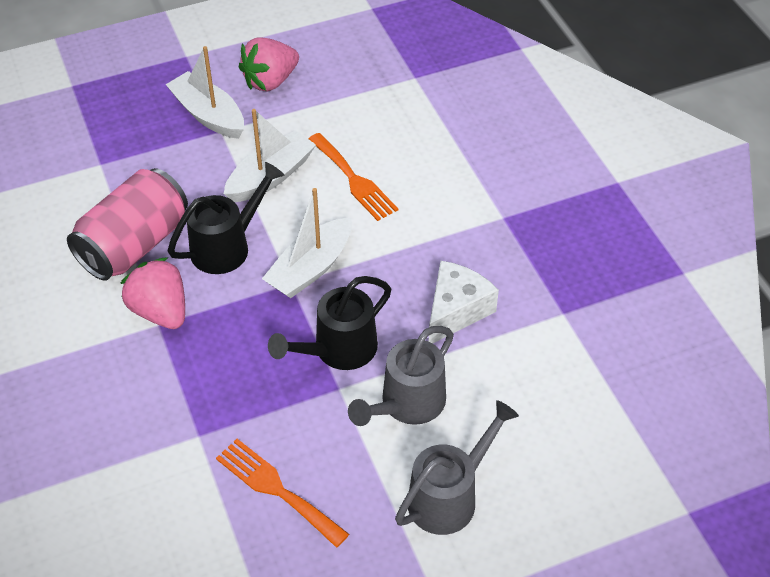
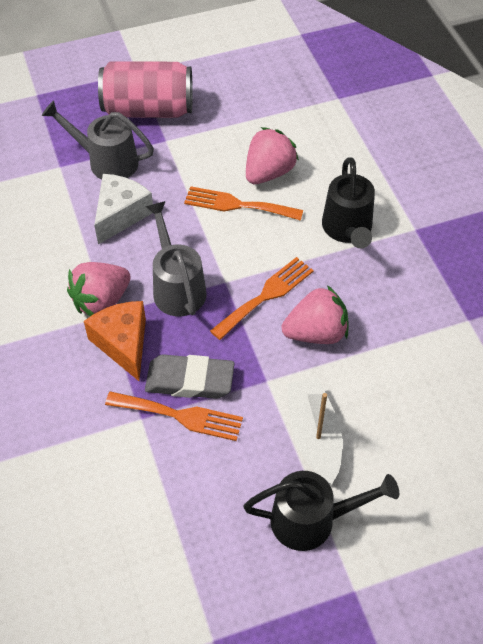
grey eraser: 0 -> 1
orange cheese: 0 -> 1
orange fork: 2 -> 3
pink strawberry: 2 -> 3
white boat: 3 -> 1

